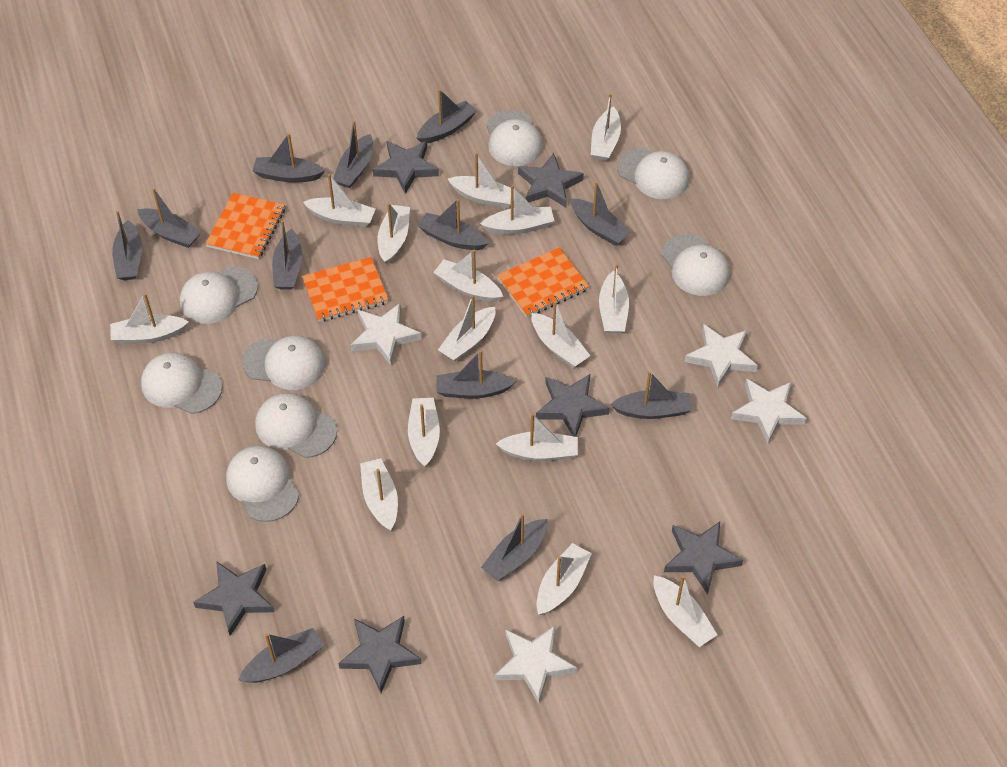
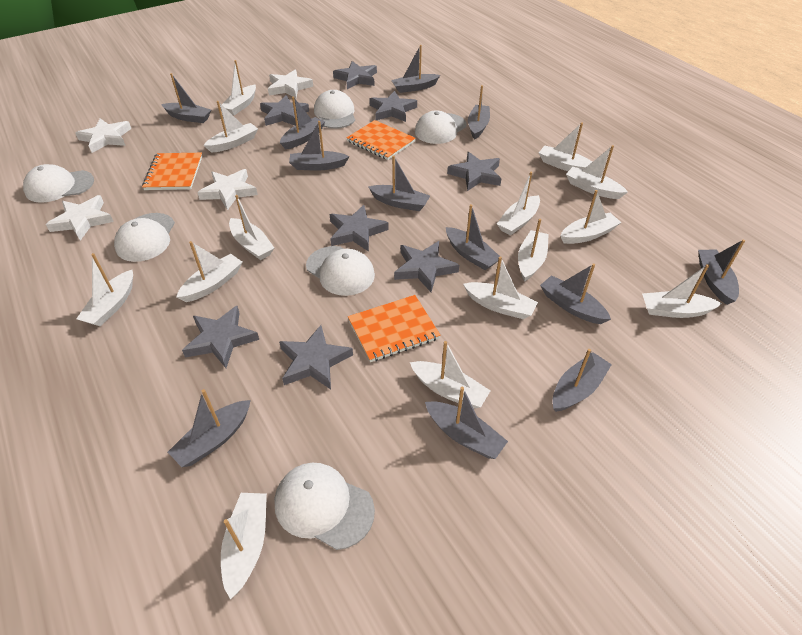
grey star: 6 -> 8
white boat: 15 -> 14
white cap: 8 -> 6

